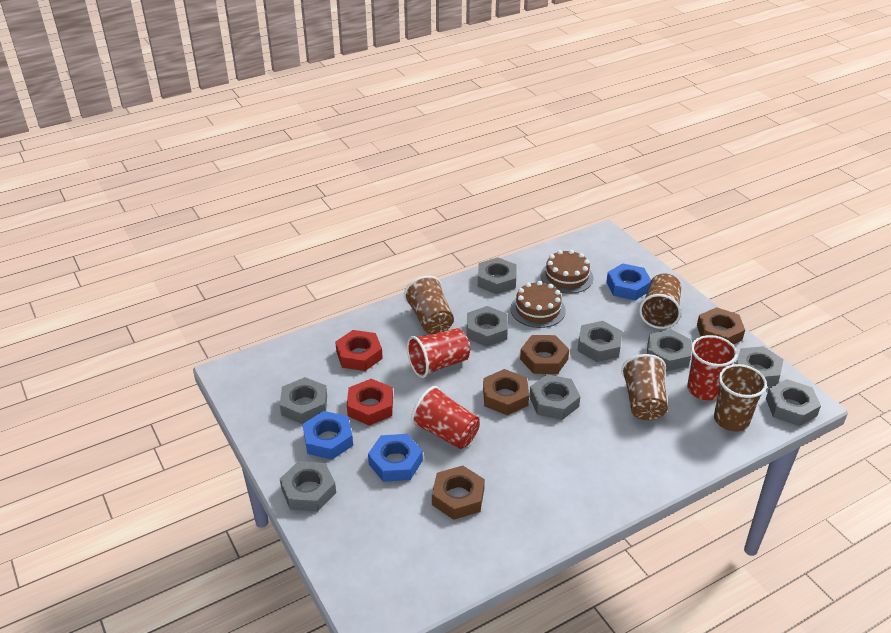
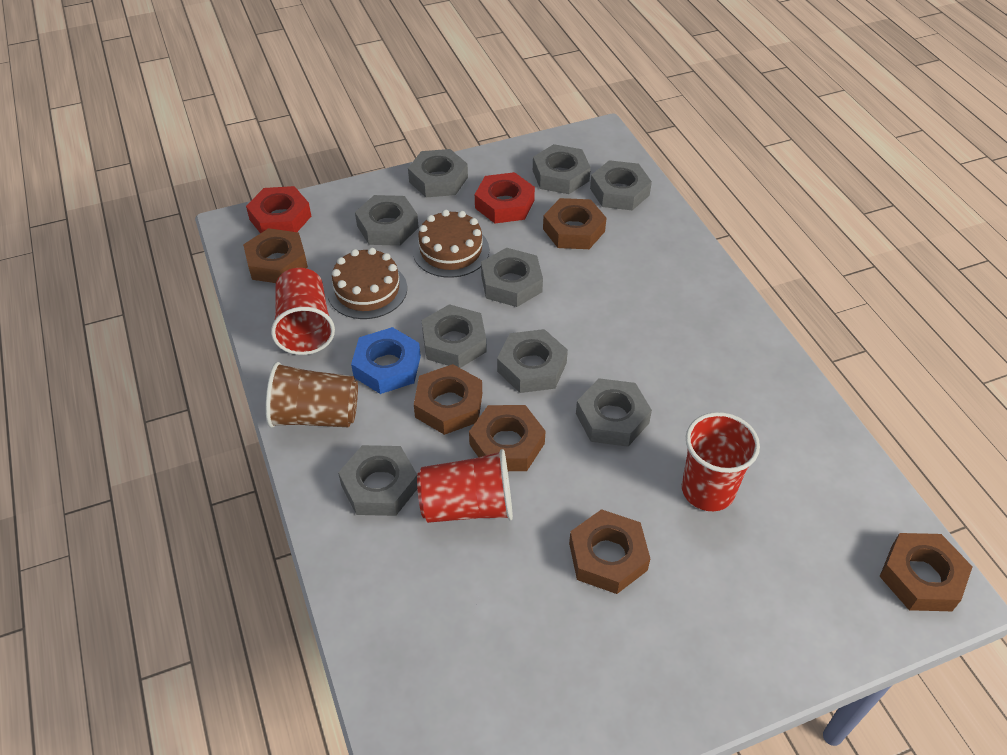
blue nut: 3 -> 1
brown cup: 4 -> 1
brown nut: 4 -> 6

